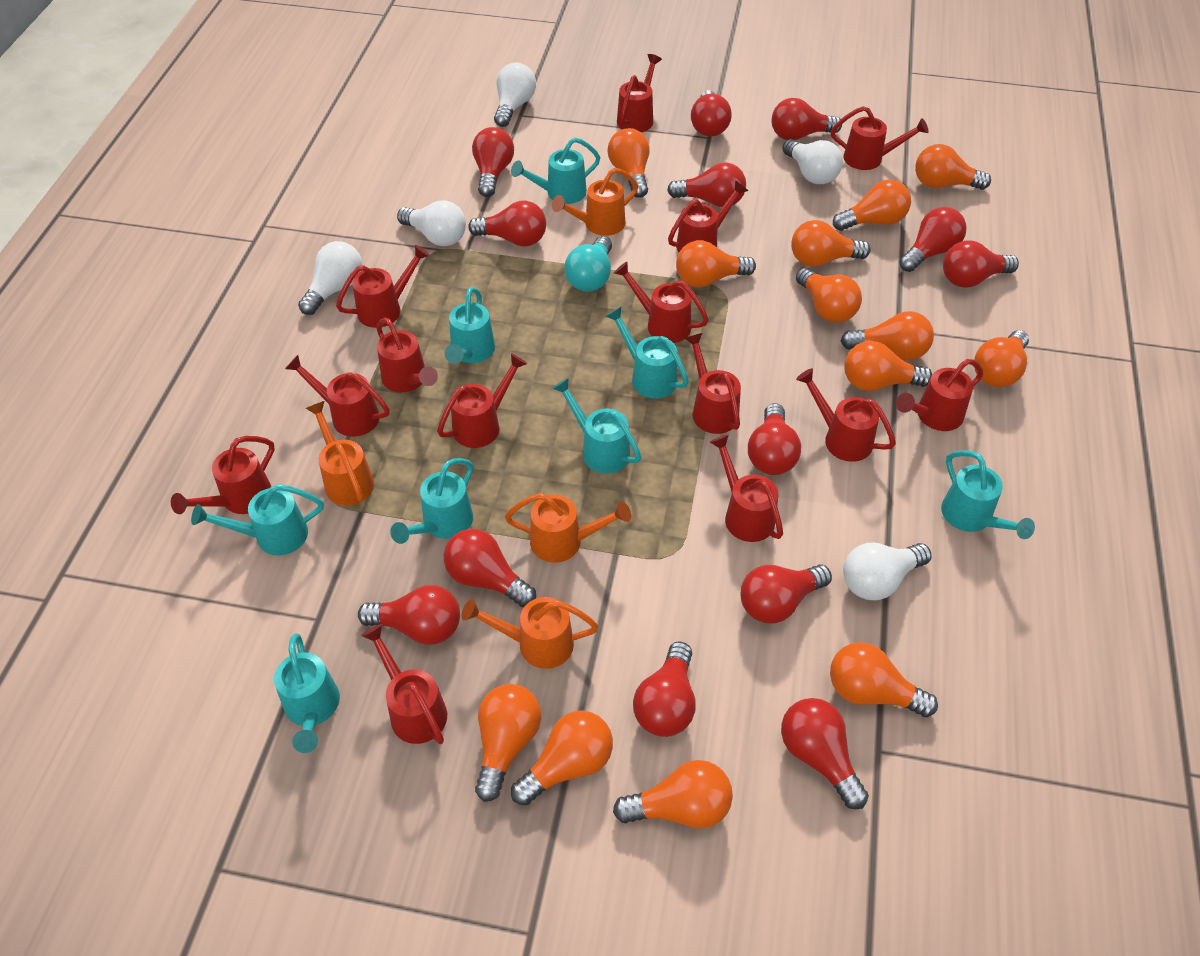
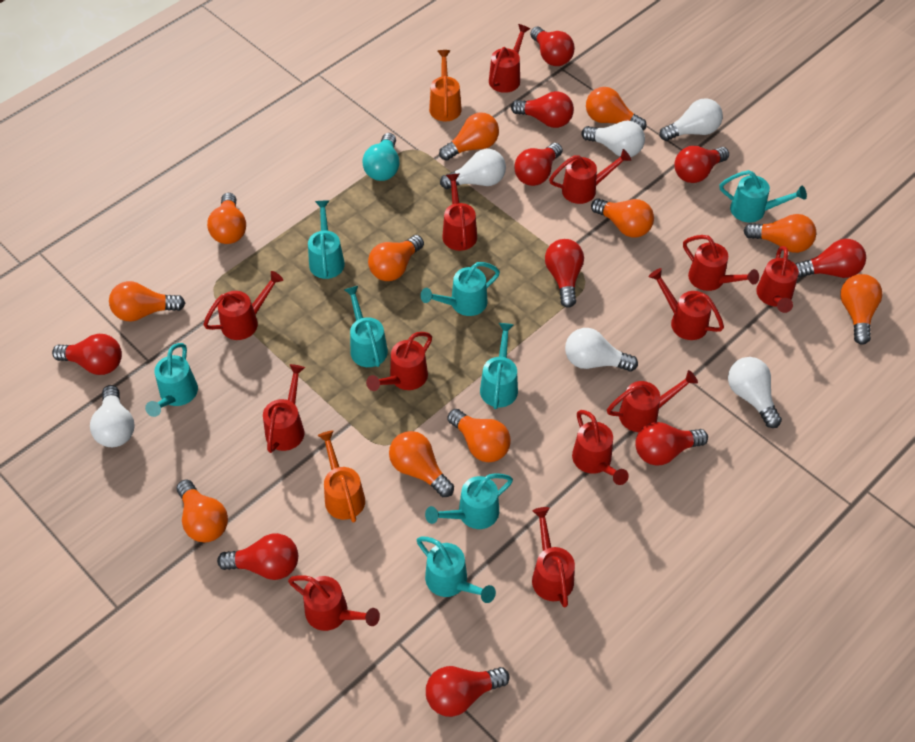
orange light bulb: 13 -> 11
orange watering can: 4 -> 2
red light bulb: 13 -> 10
red watering can: 14 -> 13
white light bulb: 5 -> 6

